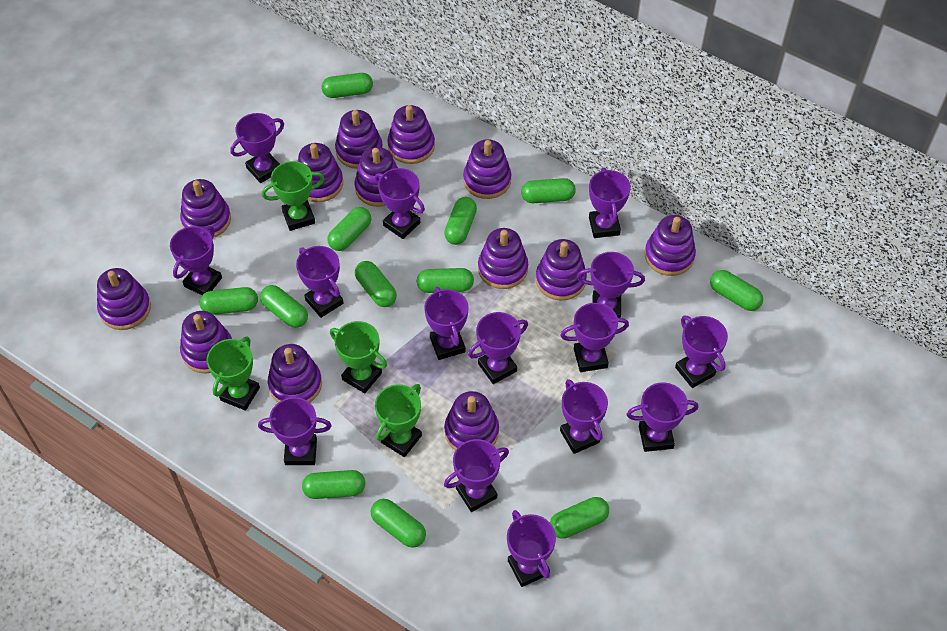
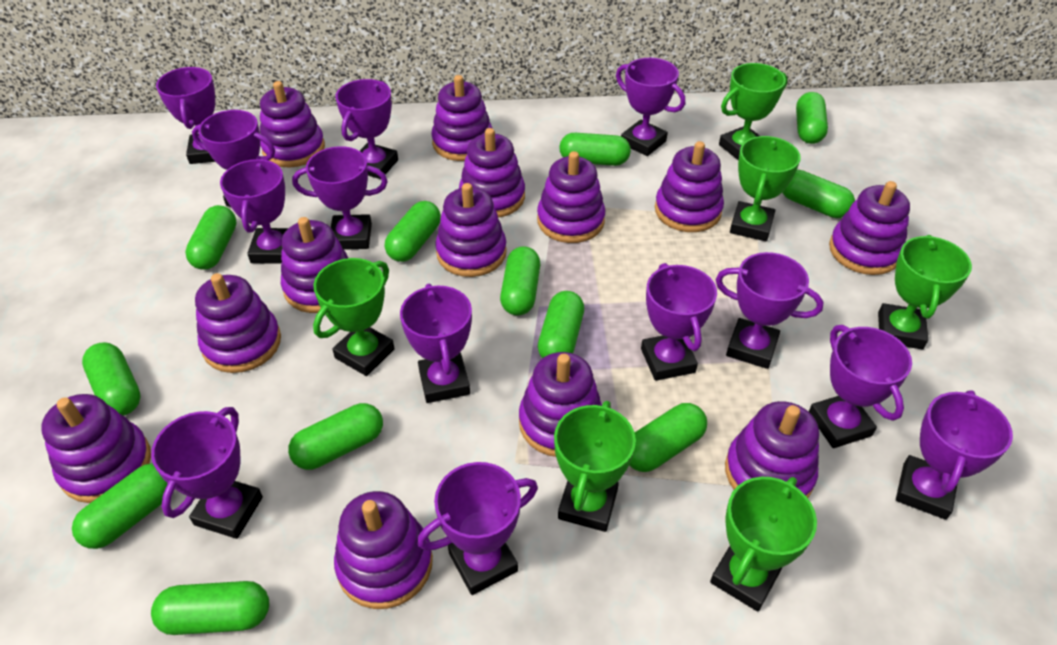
green trophy: 4 -> 6
purple trophy: 15 -> 13

